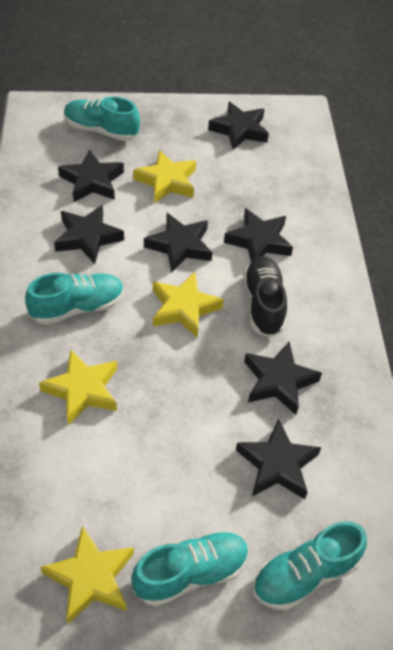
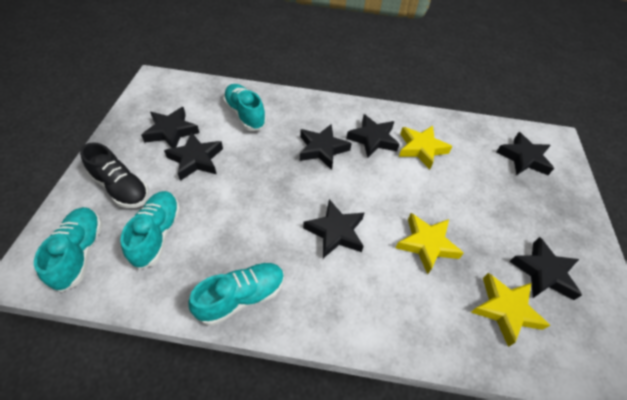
yellow star: 4 -> 3

